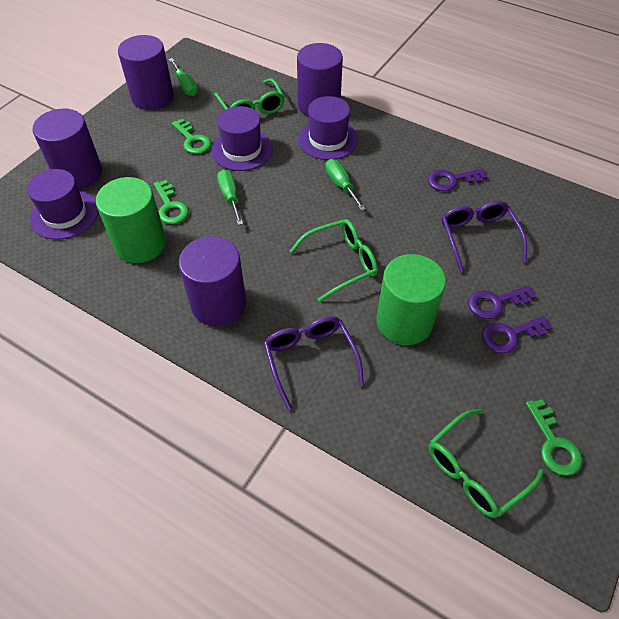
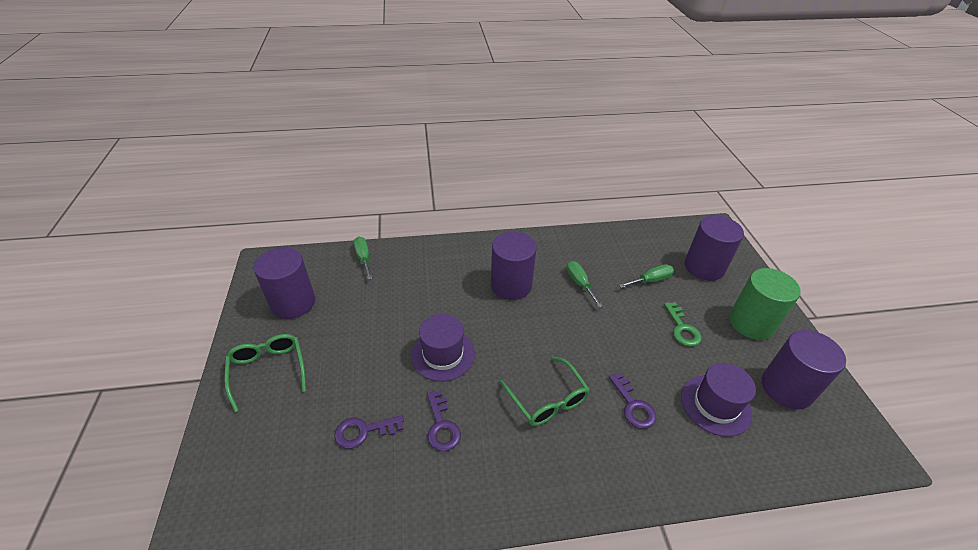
green cylinder: 2 -> 1
green glasses: 3 -> 2
green key: 3 -> 1
purple glasses: 2 -> 0
purple hat: 3 -> 2

